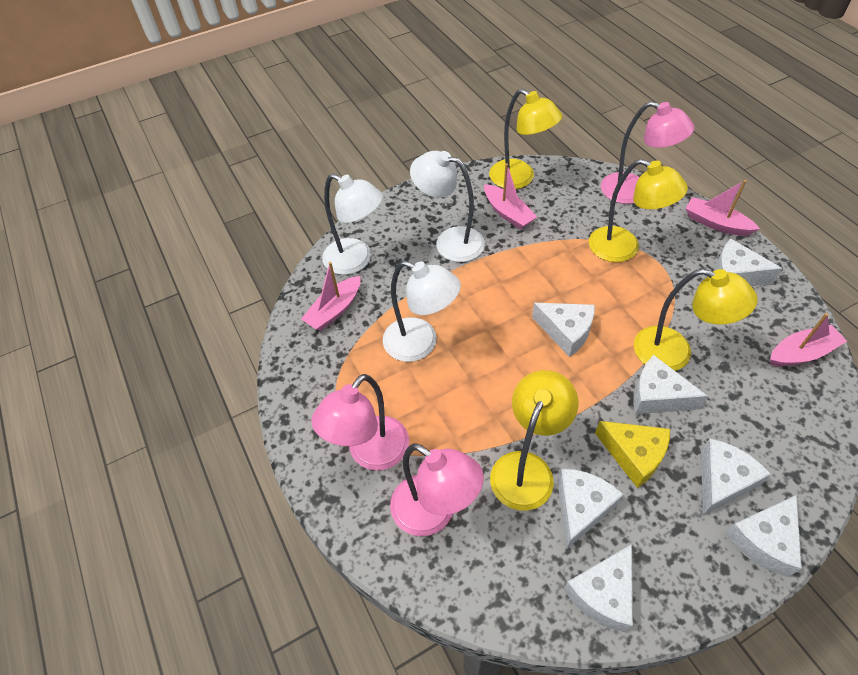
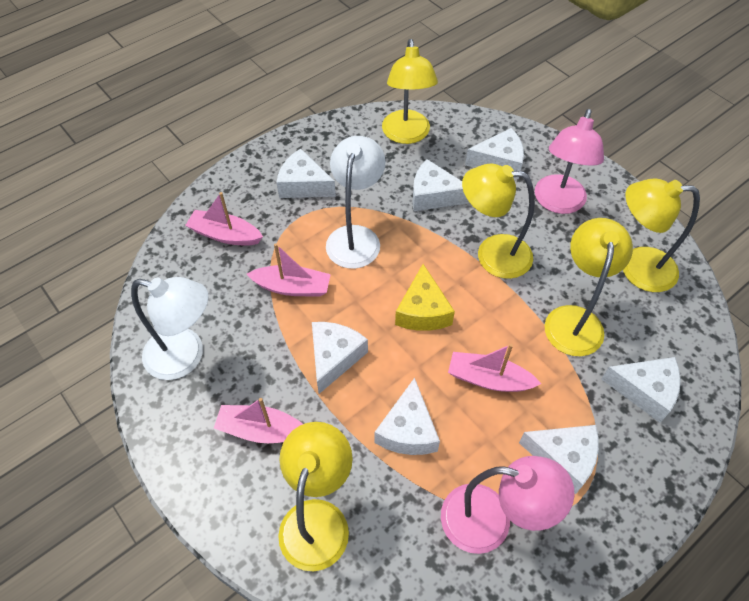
pink lamp: 3 -> 2
white lamp: 3 -> 2
yellow lamp: 4 -> 5

